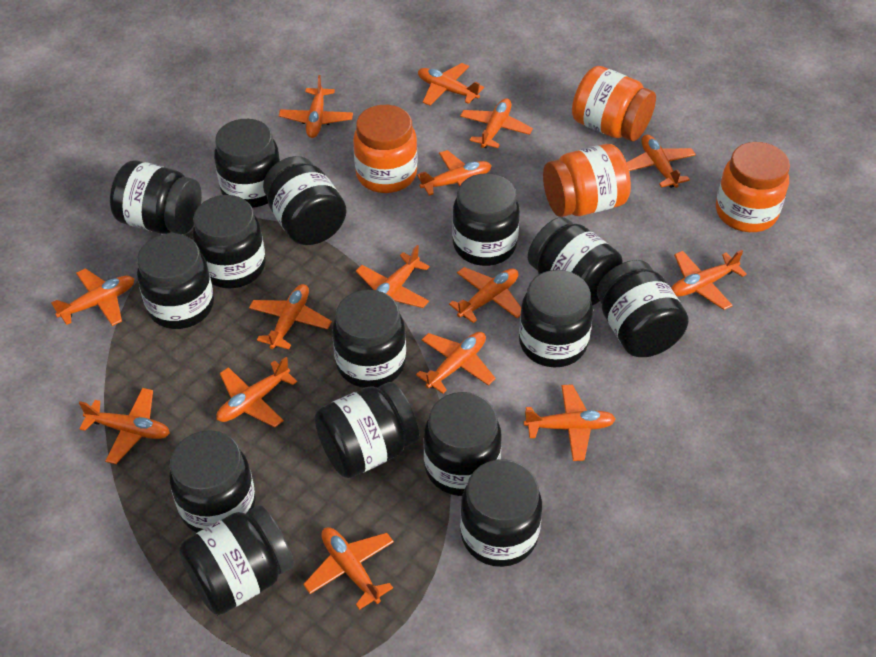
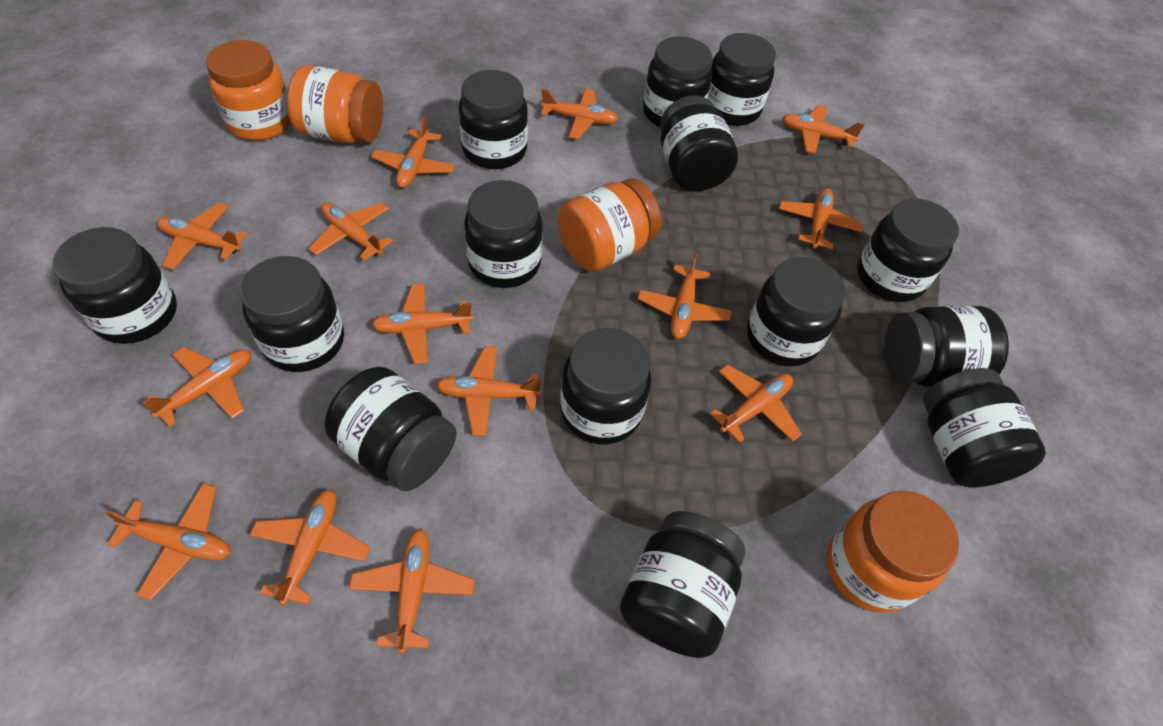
black jar: 15 -> 14
orange plane: 15 -> 14

